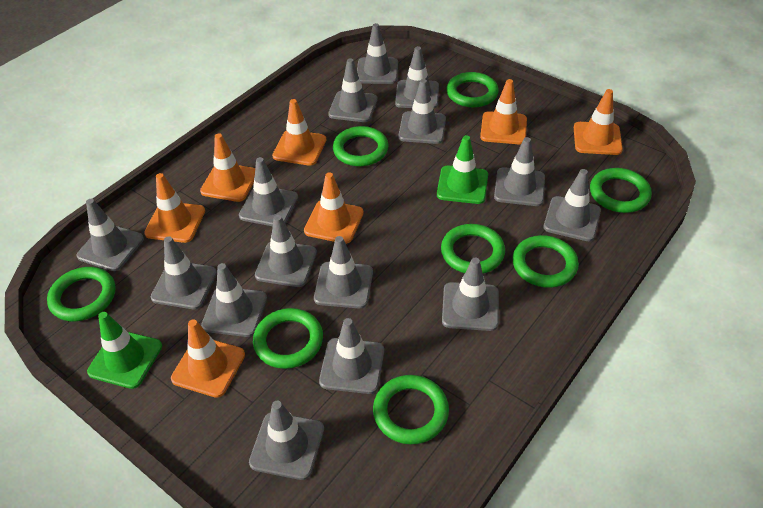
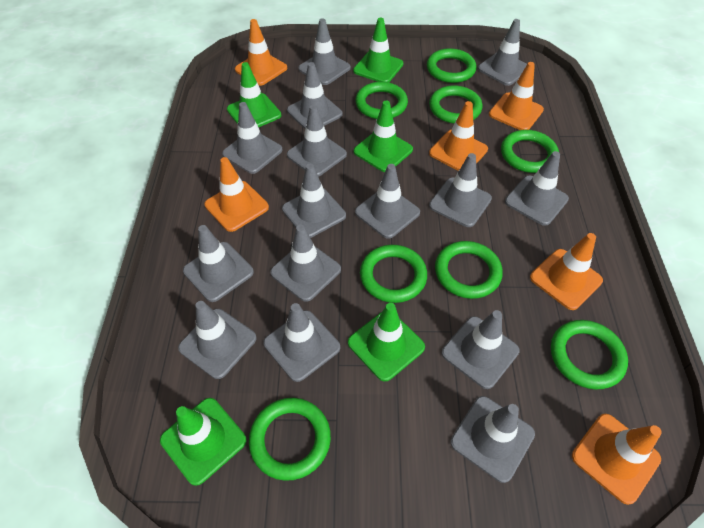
green traffic cone: 2 -> 5
orange traffic cone: 7 -> 6

